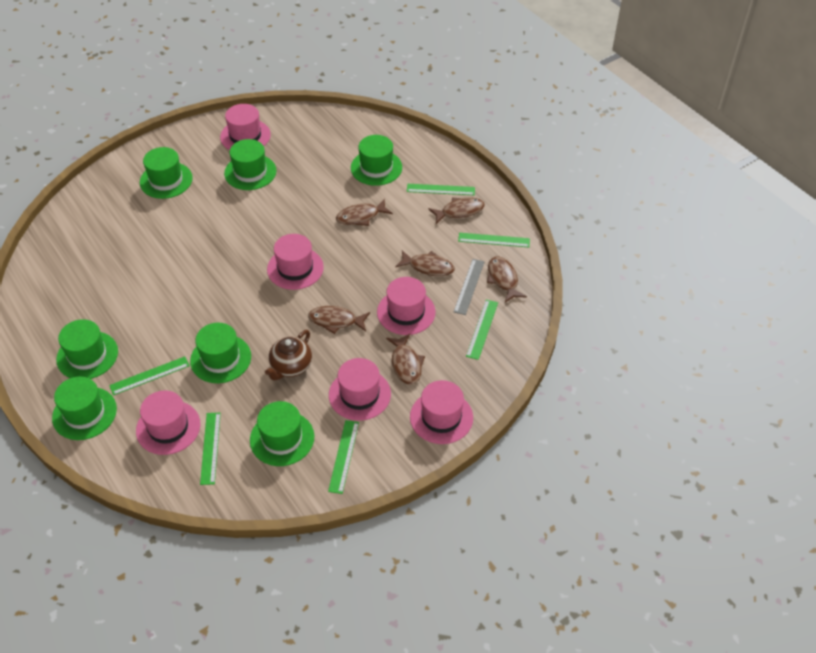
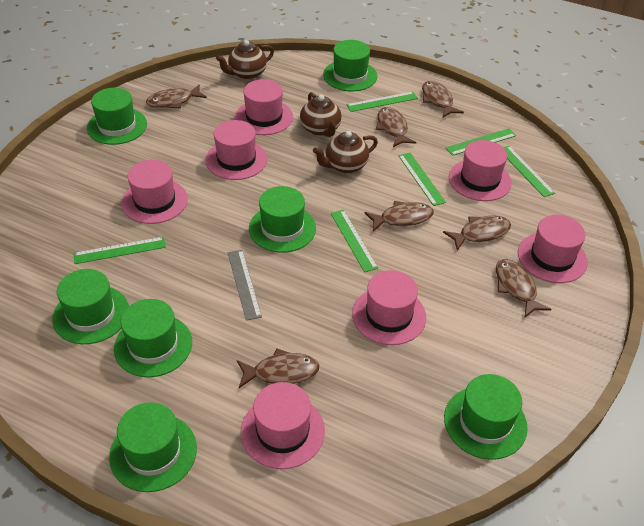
brown fish: 6 -> 7
brown teapot: 1 -> 3
pink hat: 6 -> 7

